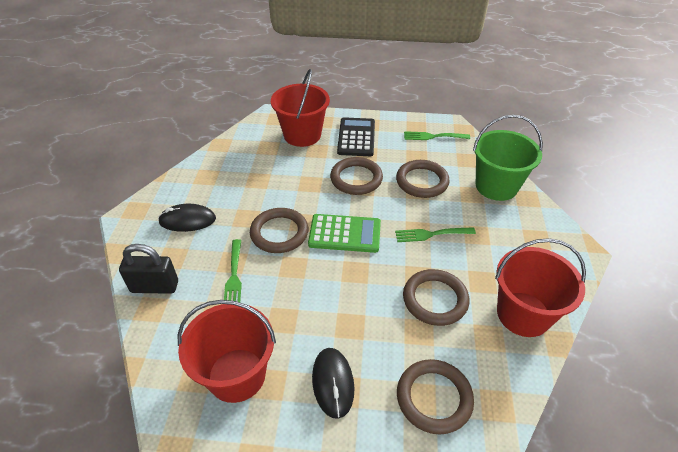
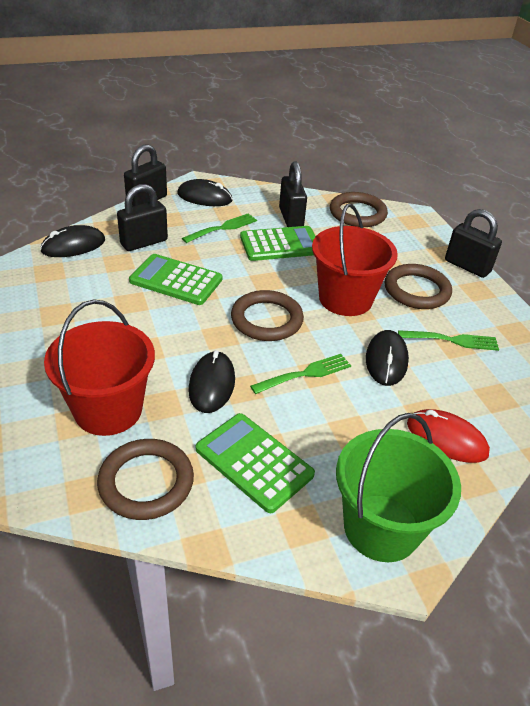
black calculator: 1 -> 0
black mouse: 2 -> 4
black padlock: 1 -> 4
brown ring: 5 -> 4
green calculator: 1 -> 3
red bucket: 3 -> 2
red mouse: 0 -> 1

